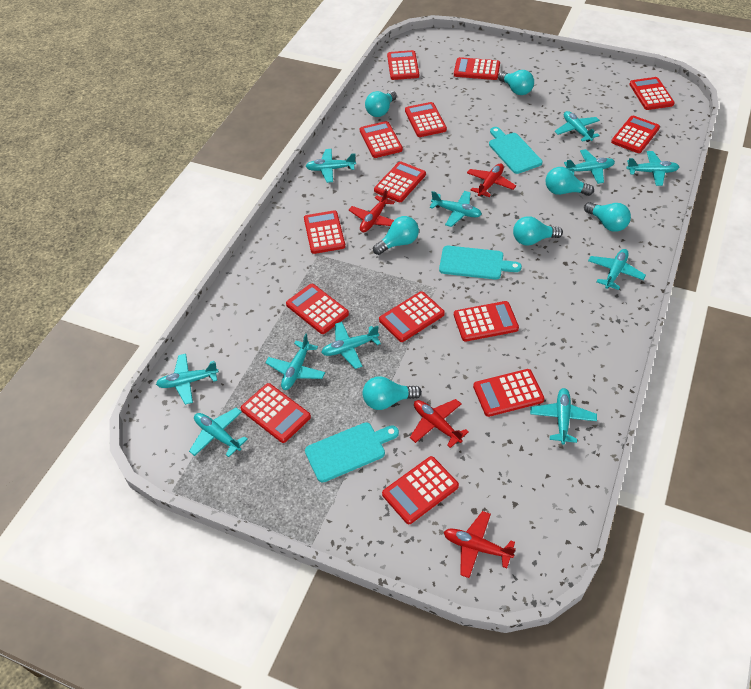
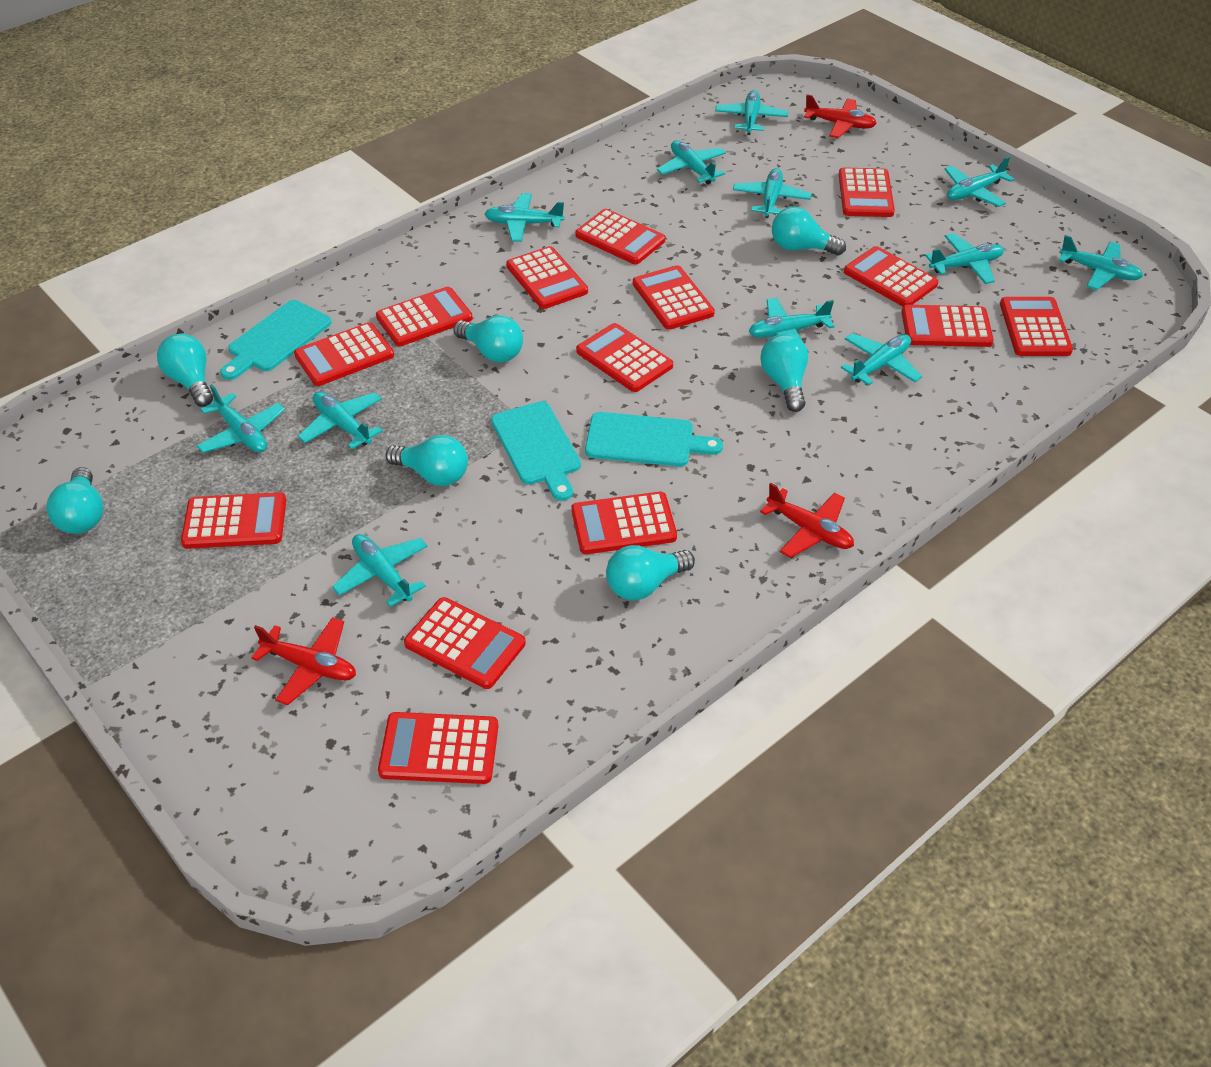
red plane: 4 -> 3
turquoise plane: 11 -> 12

